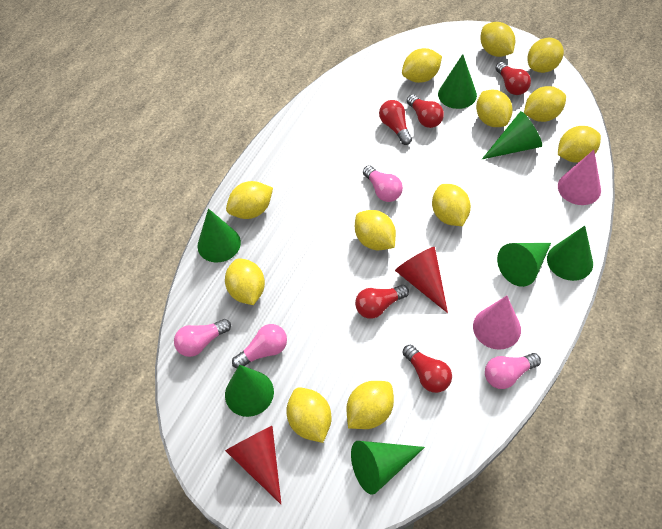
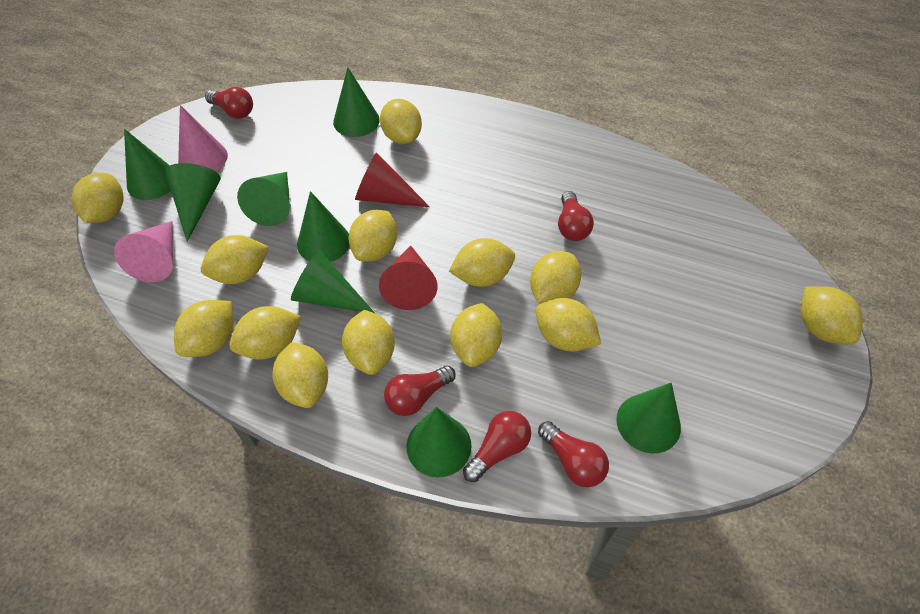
green cone: 7 -> 8
pink light bulb: 4 -> 0
yellow lemon: 12 -> 13

